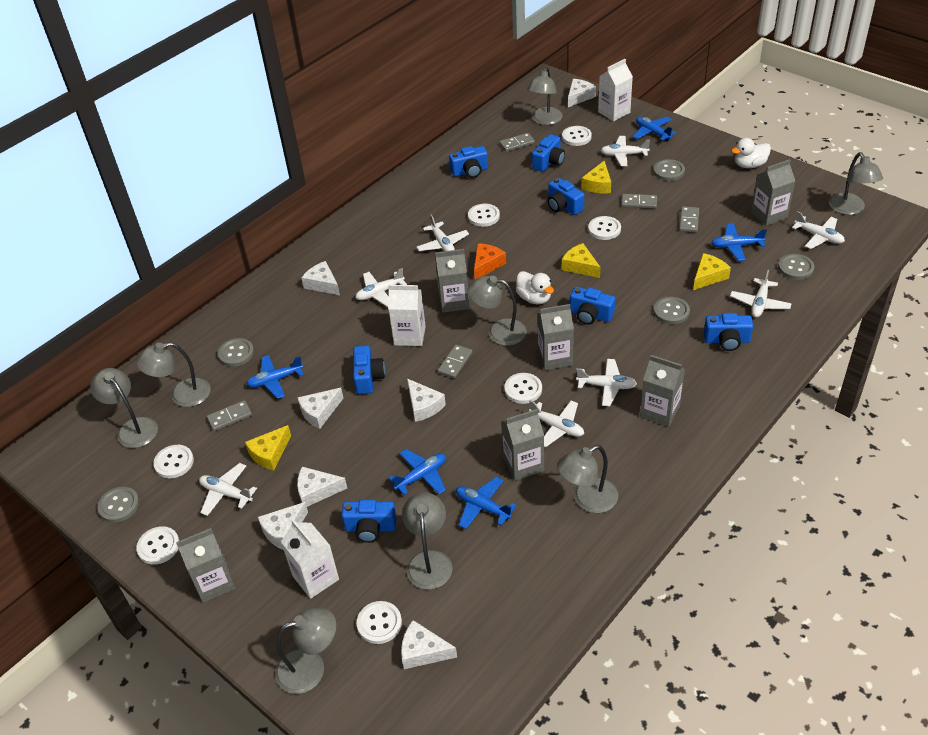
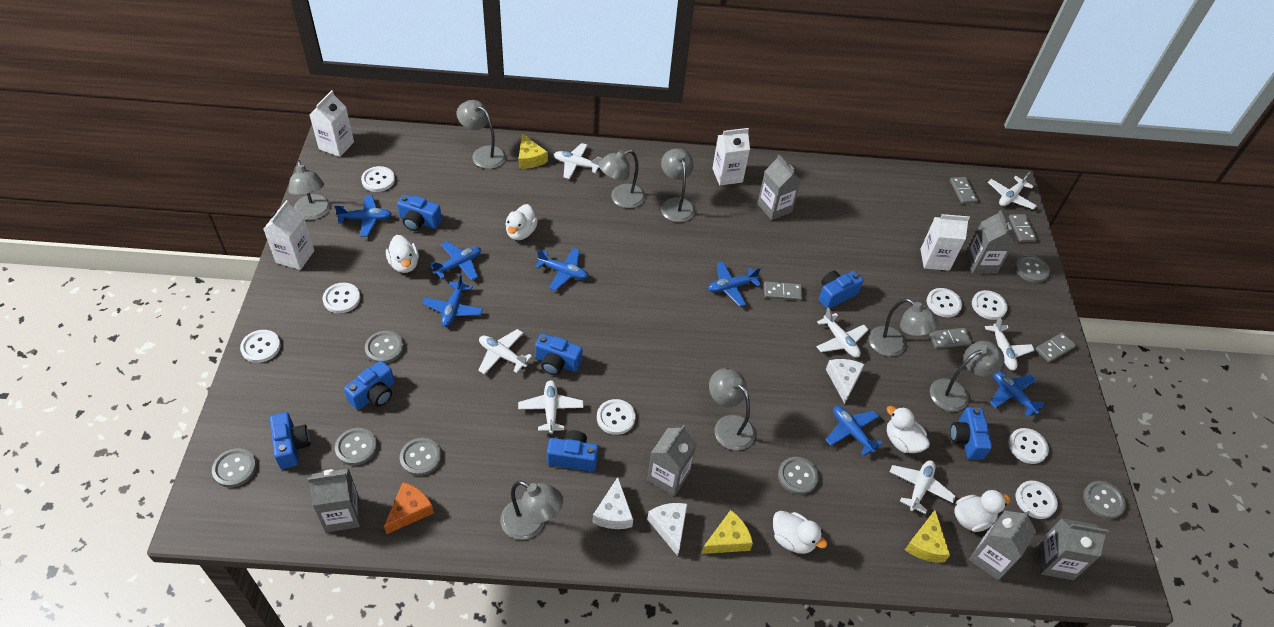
blue plane: 5 -> 7
grey button: 5 -> 7
white button: 7 -> 8
white carton: 3 -> 4
white cheese: 7 -> 3
white duck: 2 -> 5
white plane: 8 -> 7
yellow cheese: 4 -> 3

